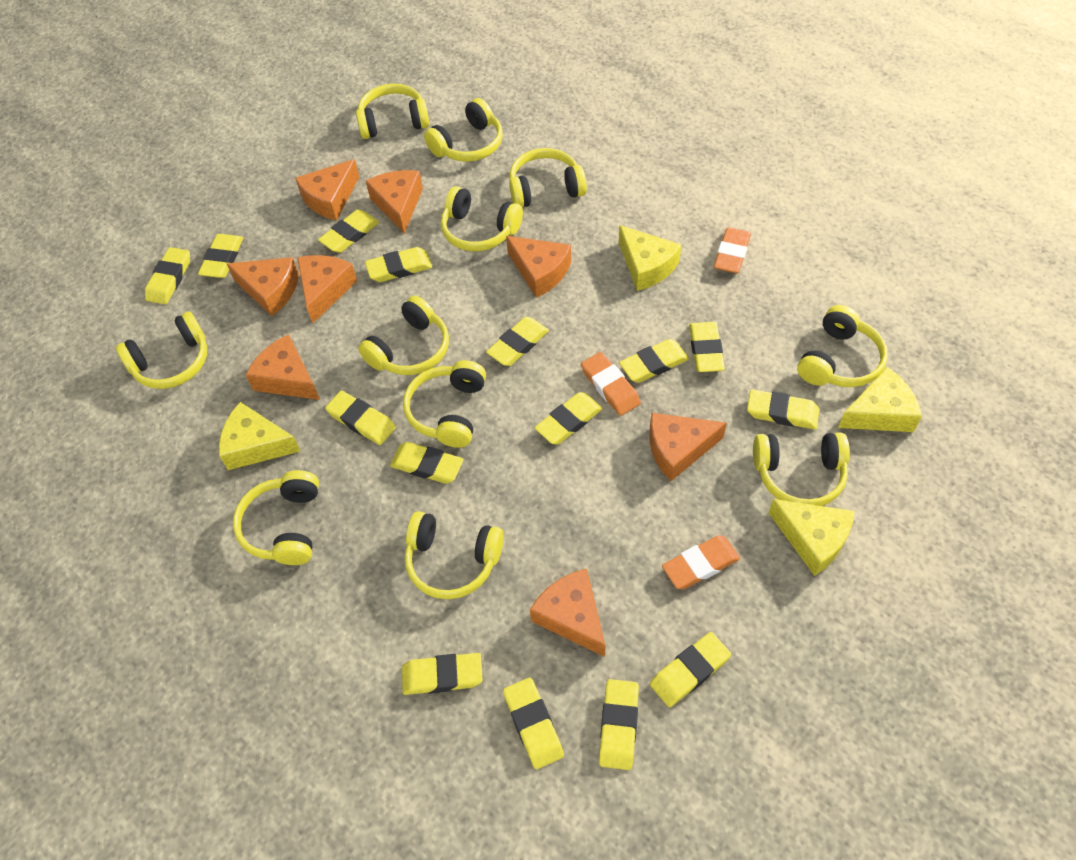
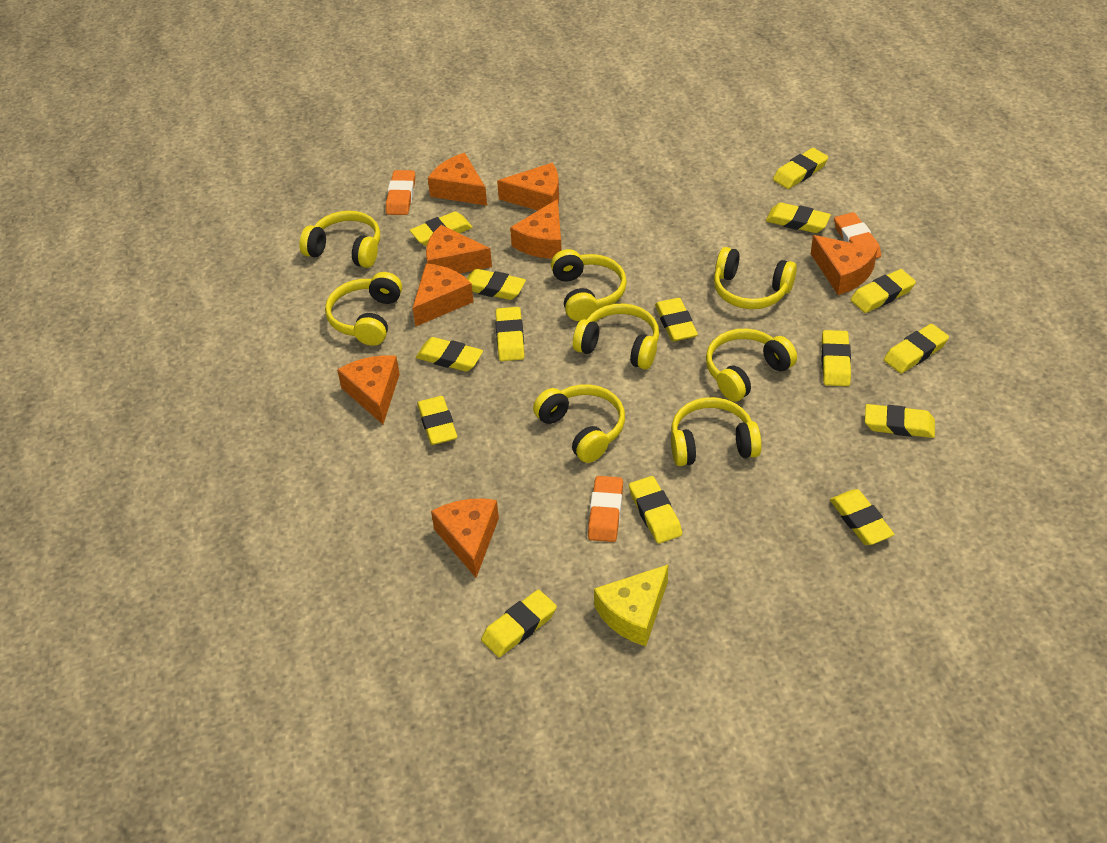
yellow cheese: 4 -> 1
yellow headphones: 11 -> 8

